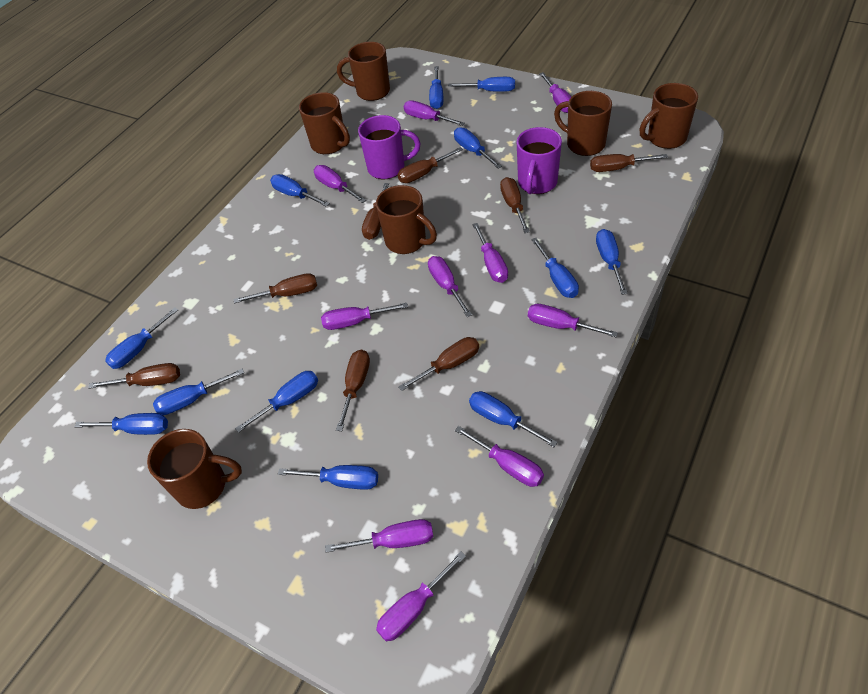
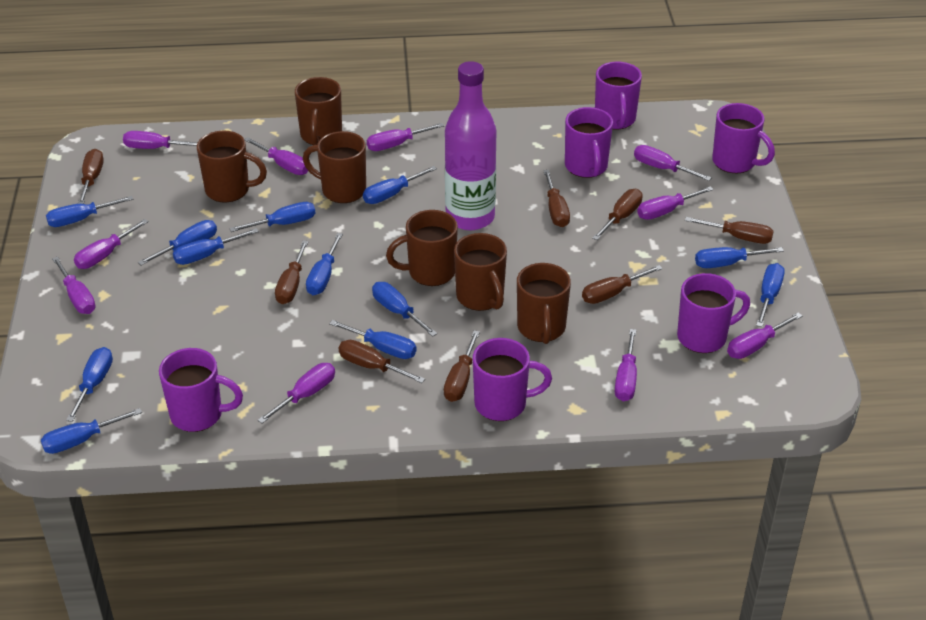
purple bottle: 0 -> 1
purple mug: 2 -> 6

